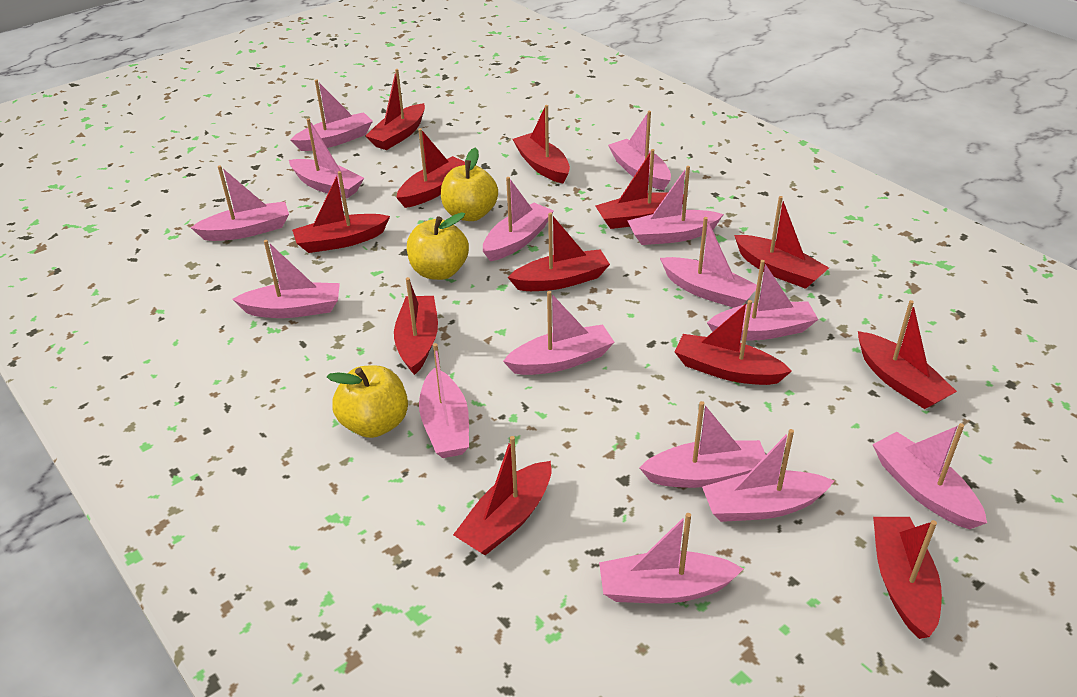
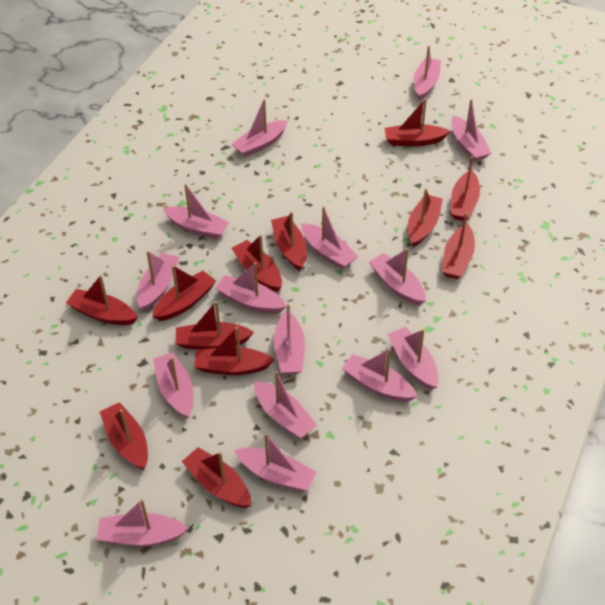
yellow apple: 3 -> 0

